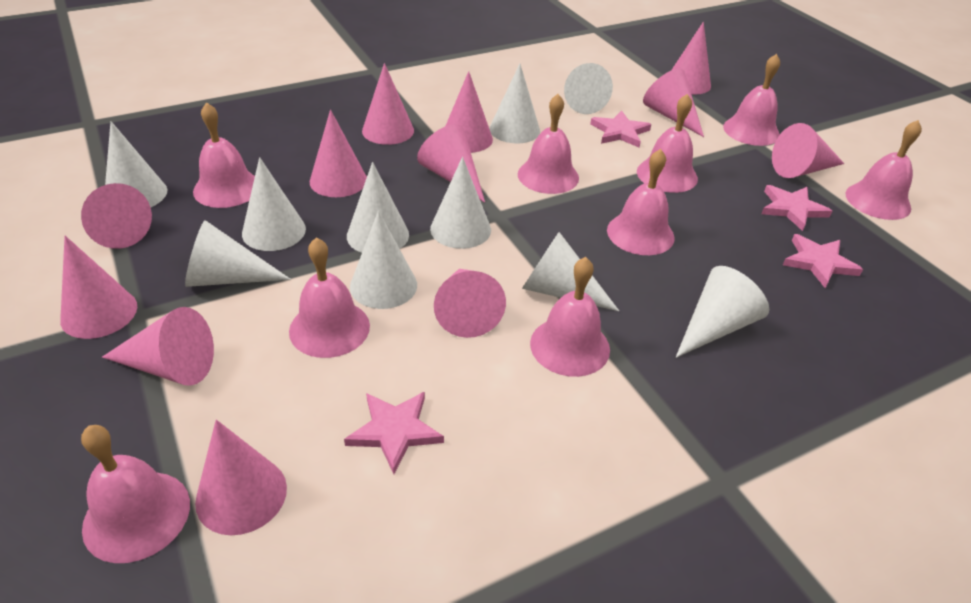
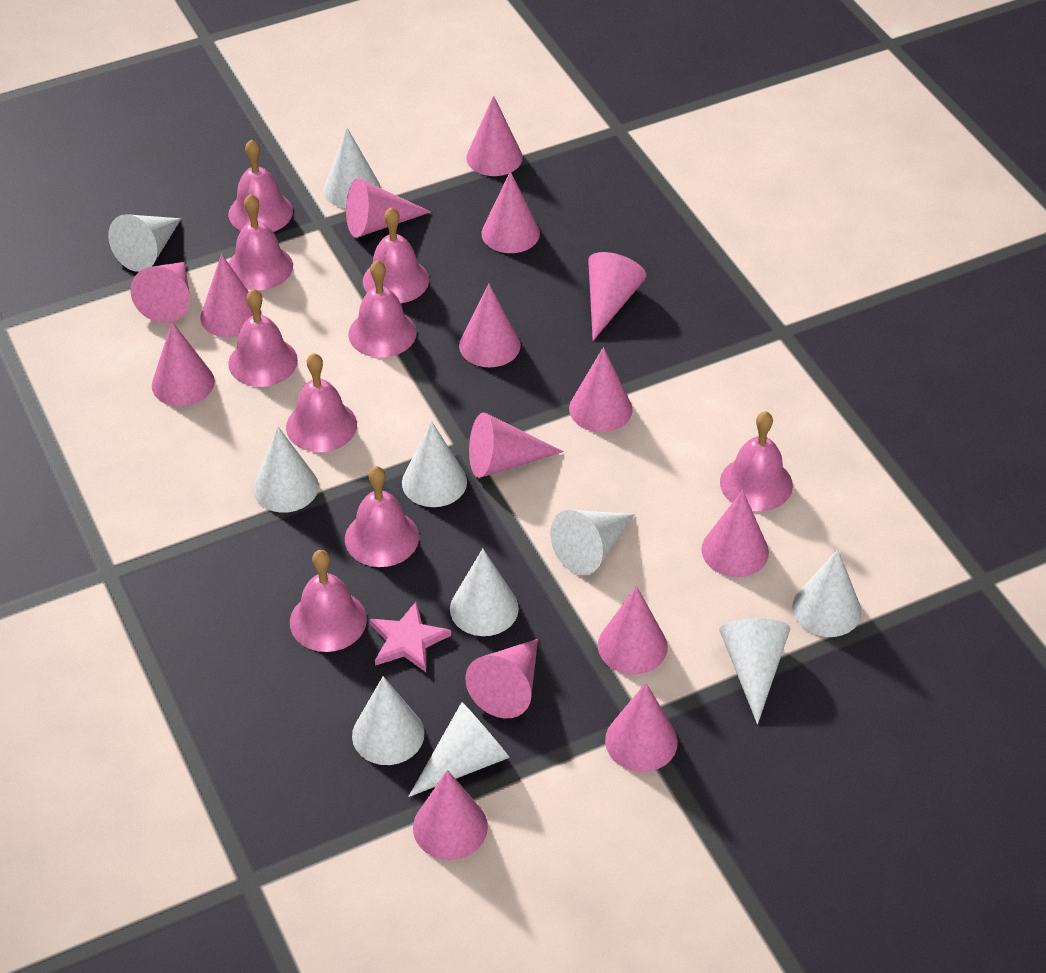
pink cone: 12 -> 15
pink star: 4 -> 1

